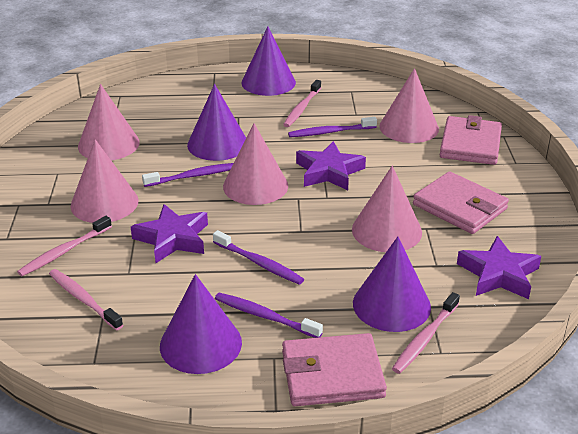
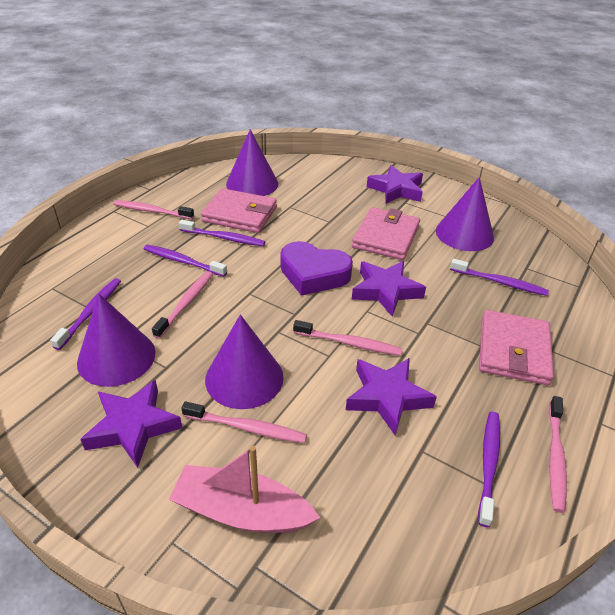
pink boat: 0 -> 1
pink cone: 5 -> 0
pink toothbrush: 4 -> 5
purple heart: 0 -> 1
purple star: 3 -> 4
purple toothbrush: 4 -> 5

